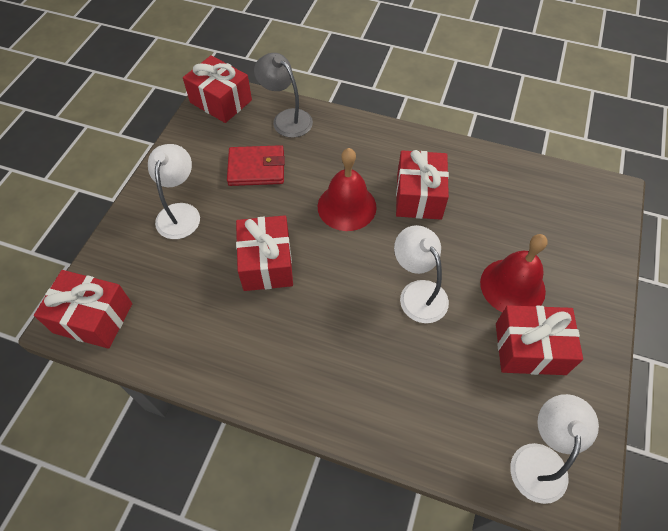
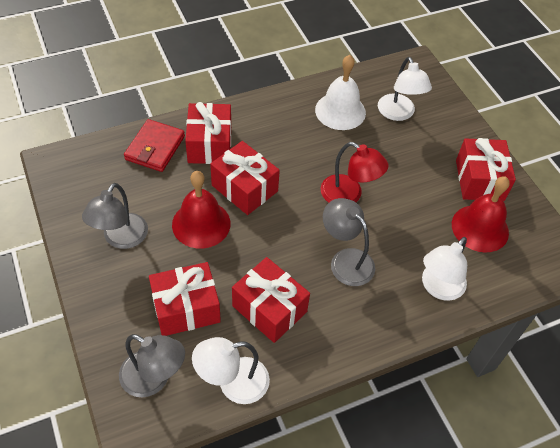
grey lamp: 1 -> 3
red lamp: 0 -> 1
white bell: 0 -> 1

